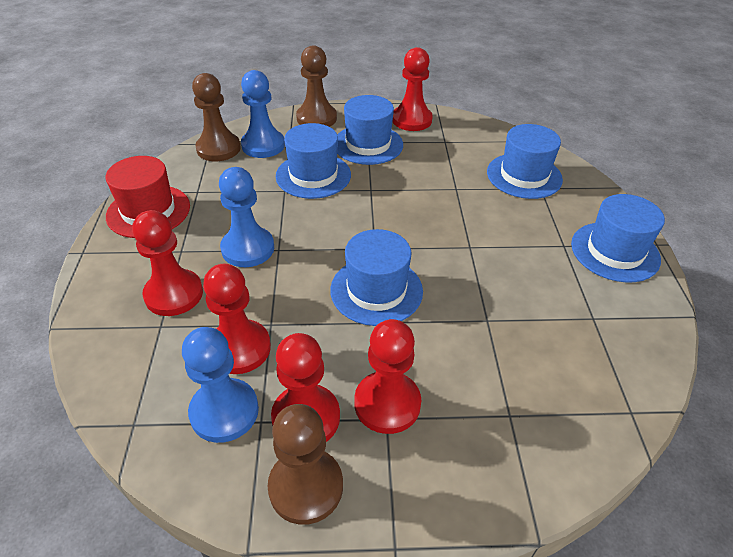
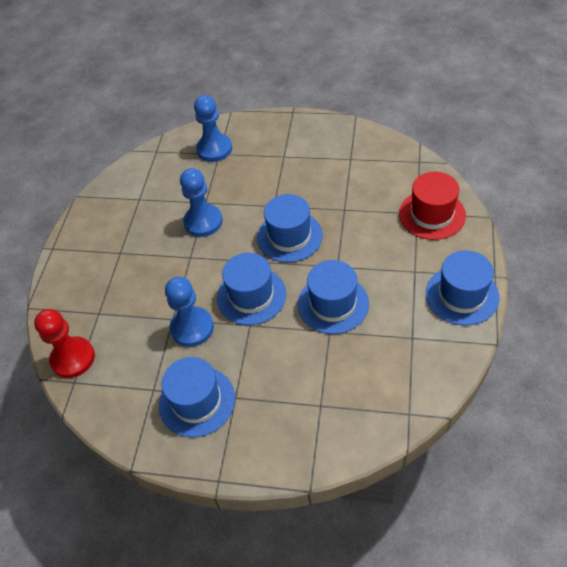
brown pawn: 3 -> 0
red pawn: 5 -> 1

